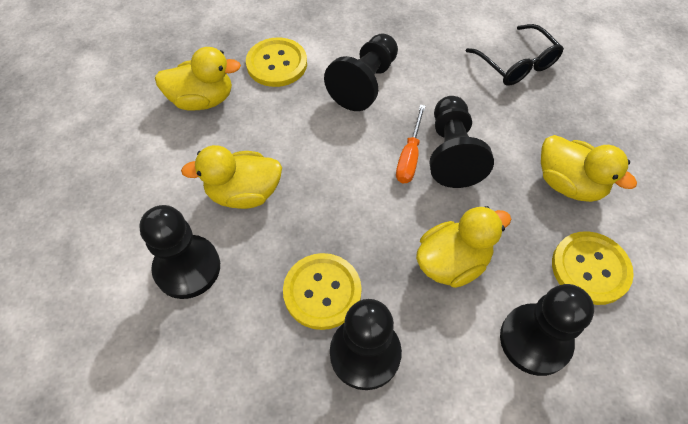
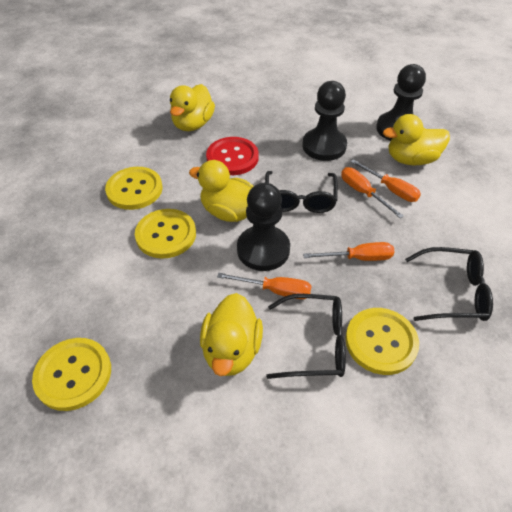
black glasses: 1 -> 3
black pawn: 5 -> 3
orange screwdriver: 1 -> 4
red button: 0 -> 1
yellow button: 3 -> 4

